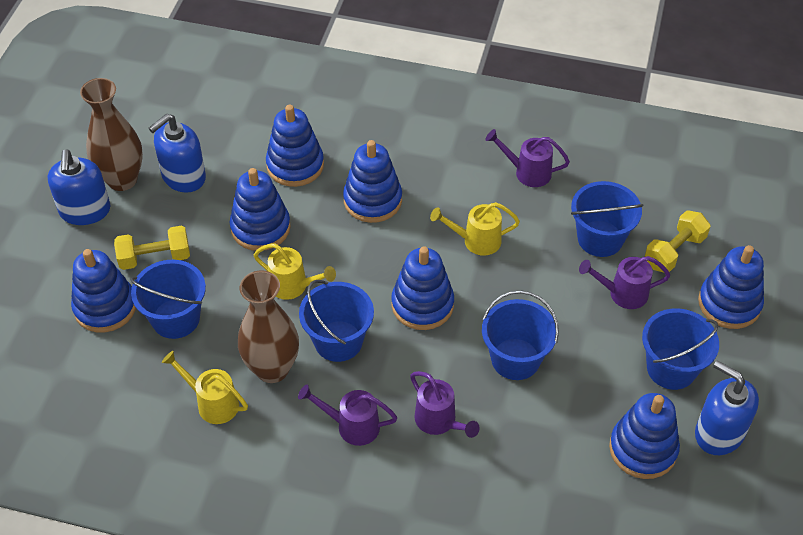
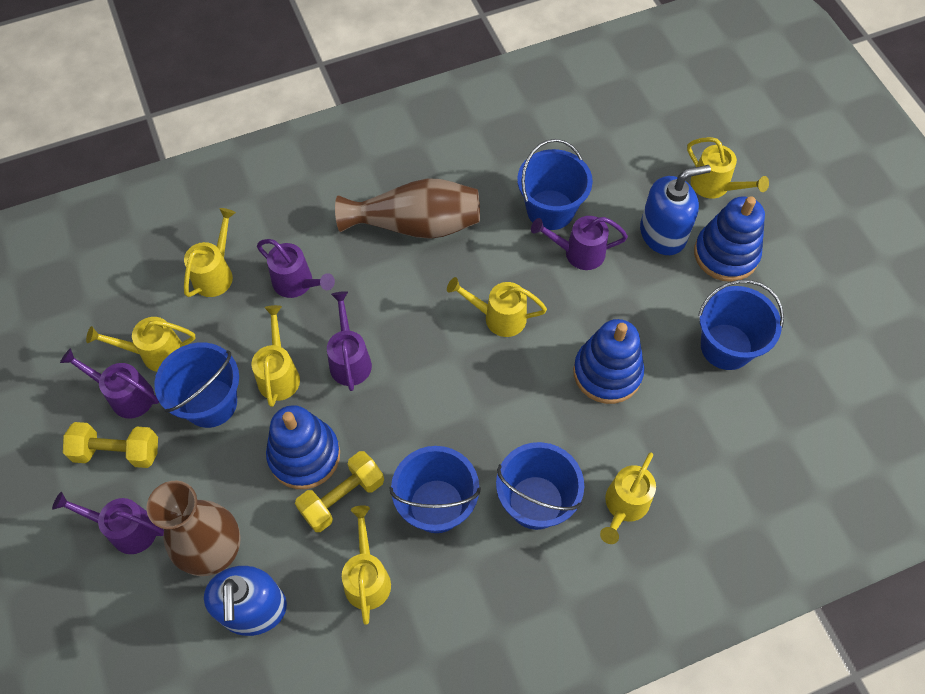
blue soap dispenser: 3 -> 2
blue stacking toy: 7 -> 3
purple watering can: 4 -> 5
yellow watering can: 3 -> 7

